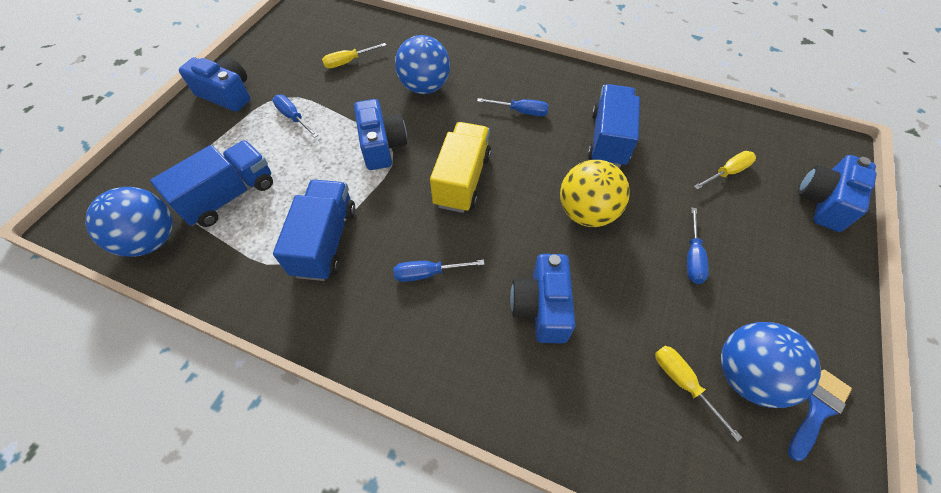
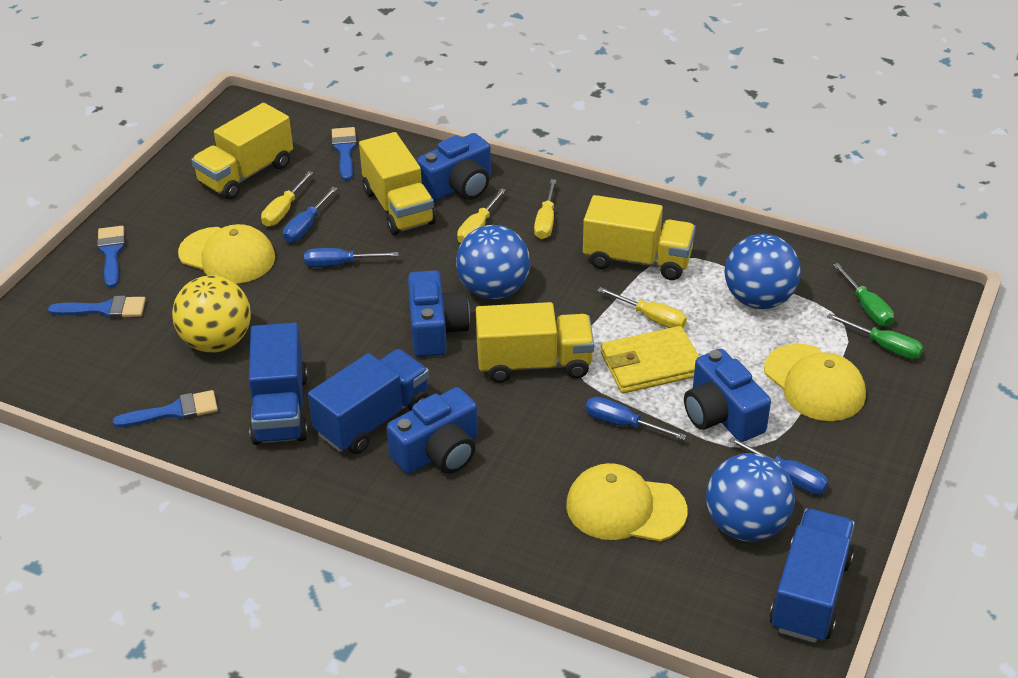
blue brush: 1 -> 4
green screwdriver: 0 -> 2
yellow cap: 0 -> 3
yellow screwdriver: 3 -> 4
yellow truck: 1 -> 4
yellow wallet: 0 -> 1

